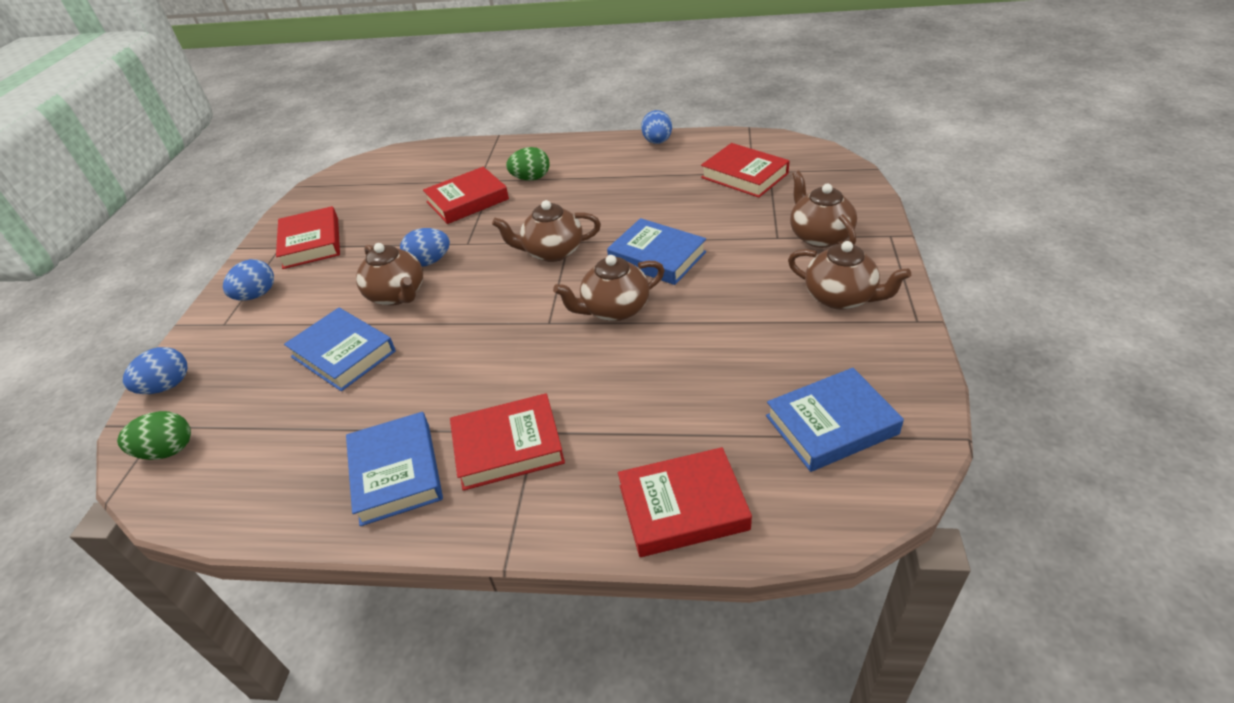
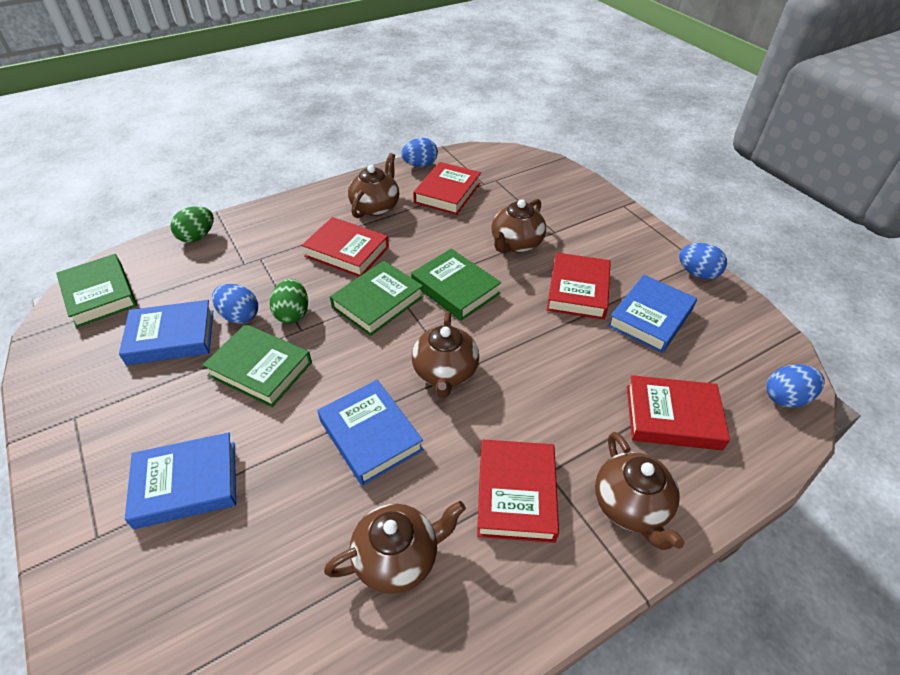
green book: 0 -> 4

